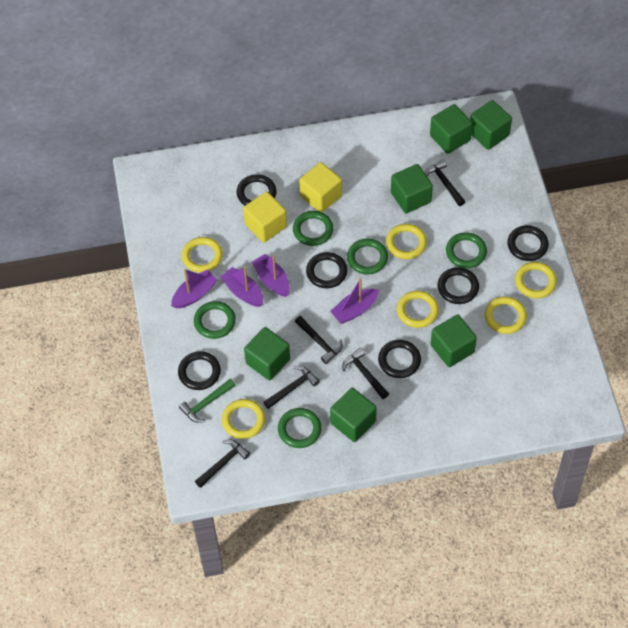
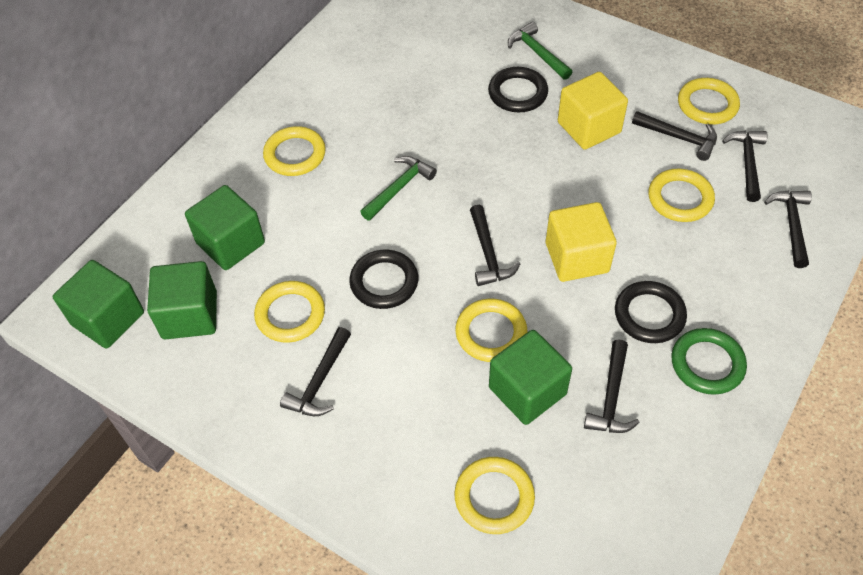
black hammer: 5 -> 6
black ring: 6 -> 3
green cube: 6 -> 4
green hammer: 1 -> 2
green ring: 5 -> 1
purple boat: 4 -> 0

